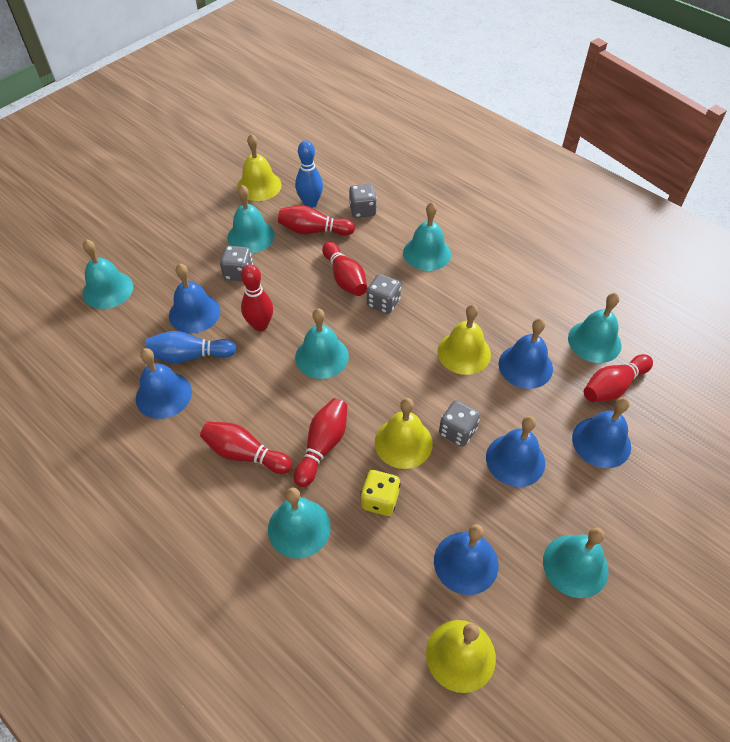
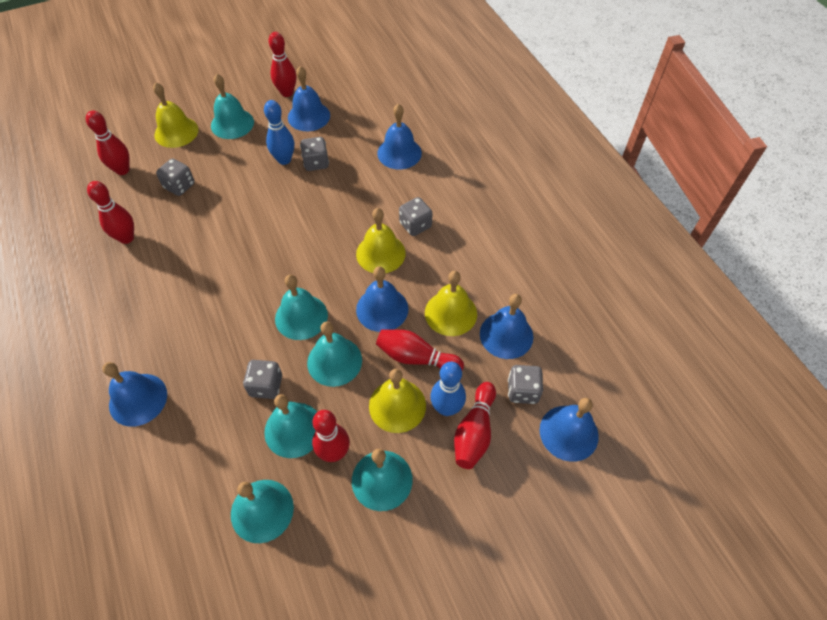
grey dice: 4 -> 5
turquoise bell: 7 -> 6
yellow dice: 1 -> 0

